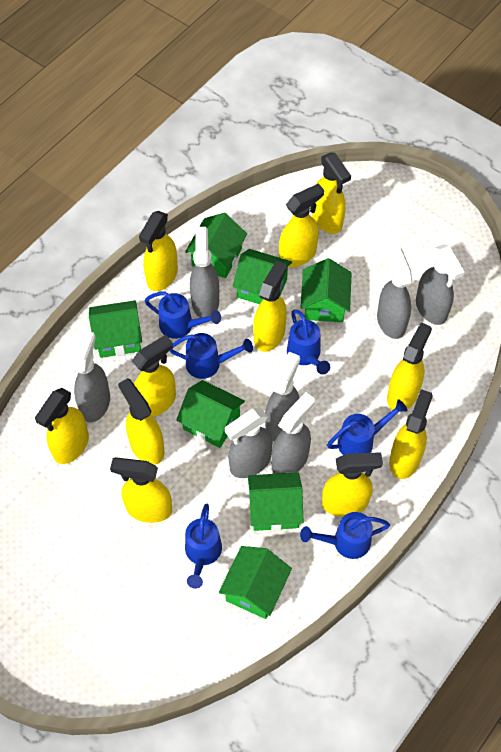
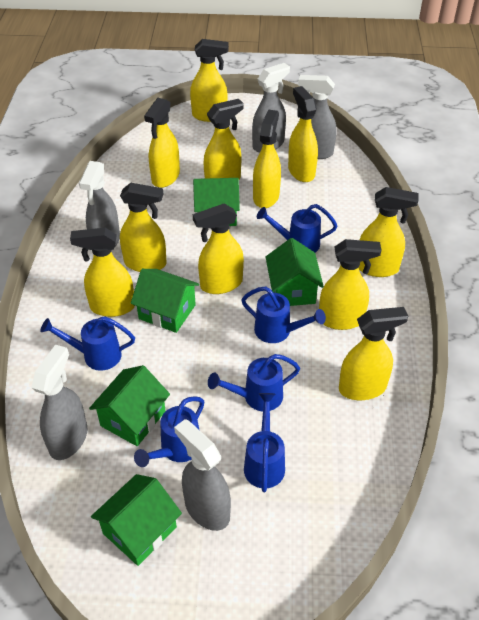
green house: 7 -> 5
grey spray bottle: 7 -> 5

